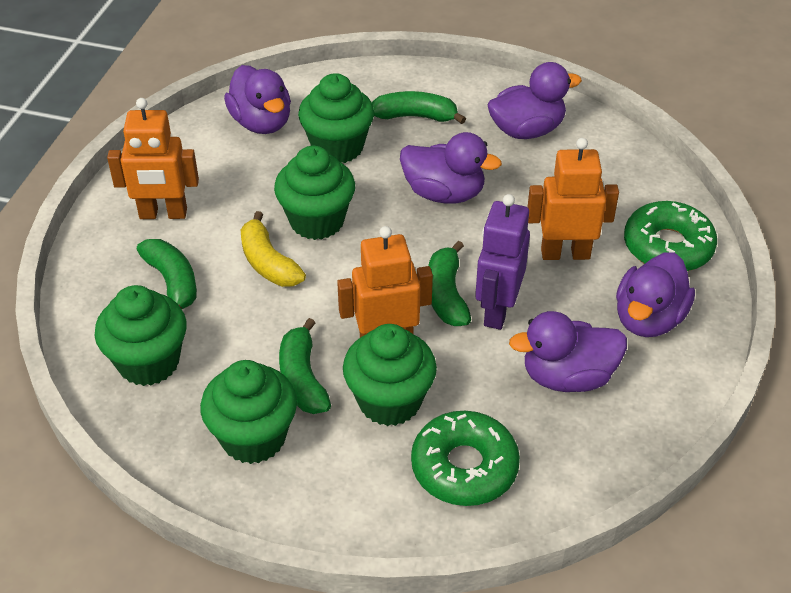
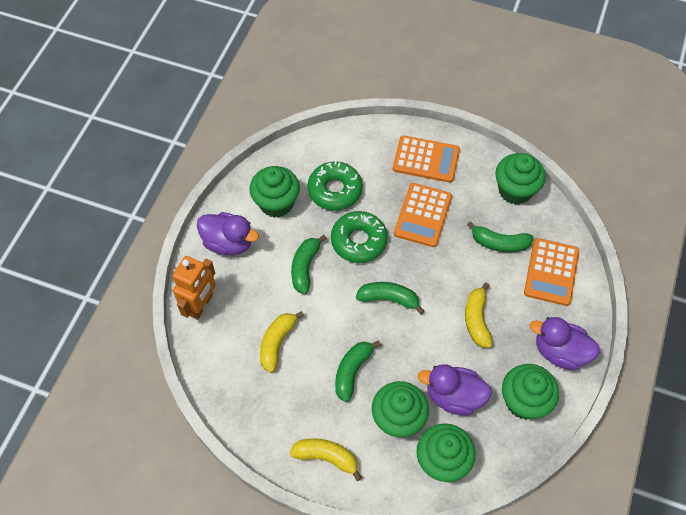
orange calculator: 0 -> 3
orange robot: 3 -> 1
purple duck: 5 -> 3
purple robot: 1 -> 0
yellow banana: 1 -> 3

